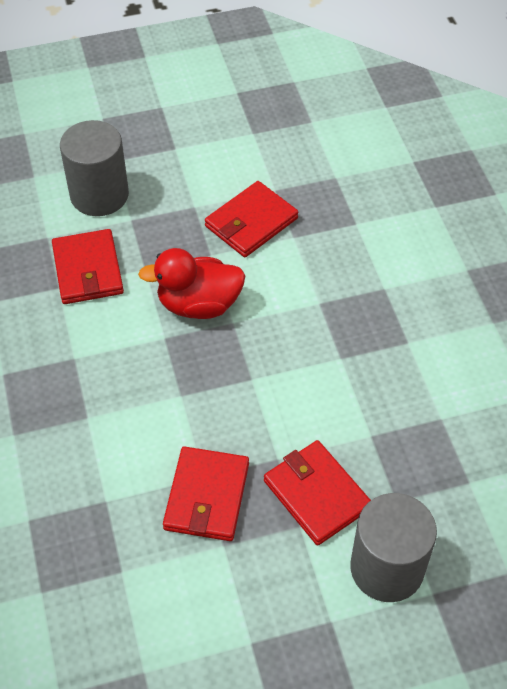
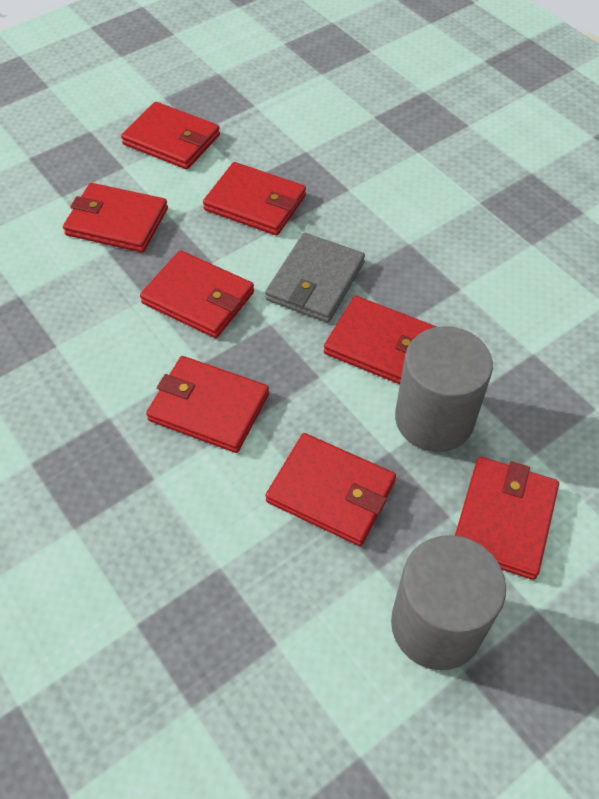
grey wallet: 0 -> 1
red duck: 1 -> 0
red wallet: 4 -> 8

